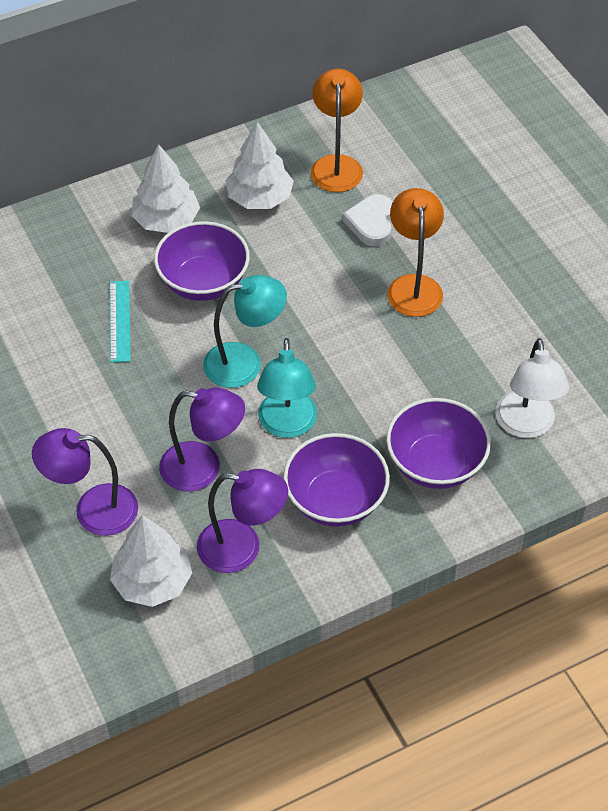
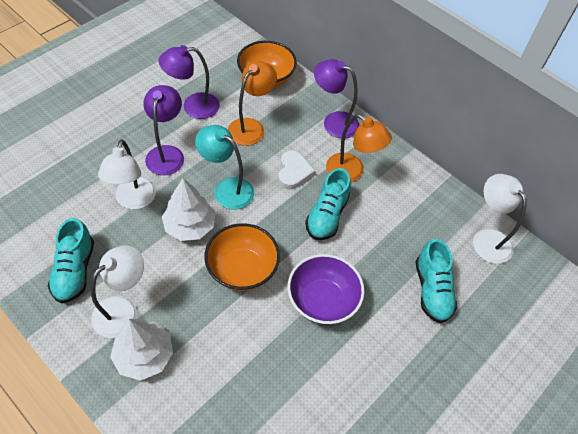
orange bowl: 0 -> 2
purple bowl: 3 -> 1
turquoise lamp: 2 -> 1
turquoise ruler: 1 -> 0
turquoise shoe: 0 -> 3
white lamp: 1 -> 3
white tree: 3 -> 2

